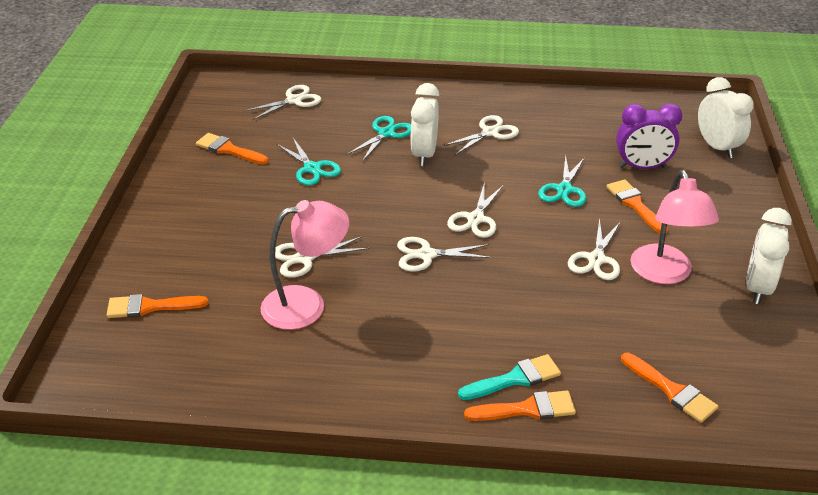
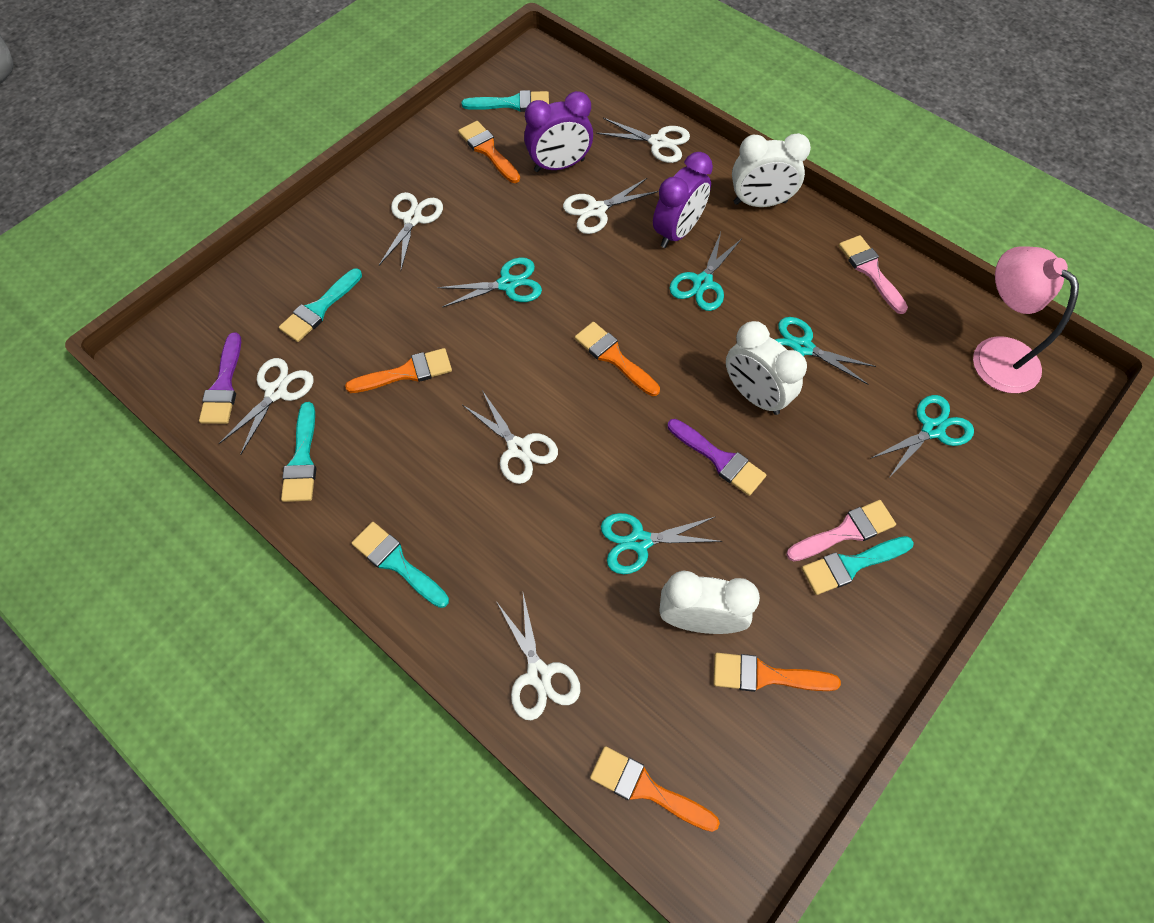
pink brush: 0 -> 2
pink lamp: 2 -> 1
purple brush: 0 -> 2
purple clock: 1 -> 2
turquoise brush: 1 -> 5
turquoise scissors: 3 -> 5

